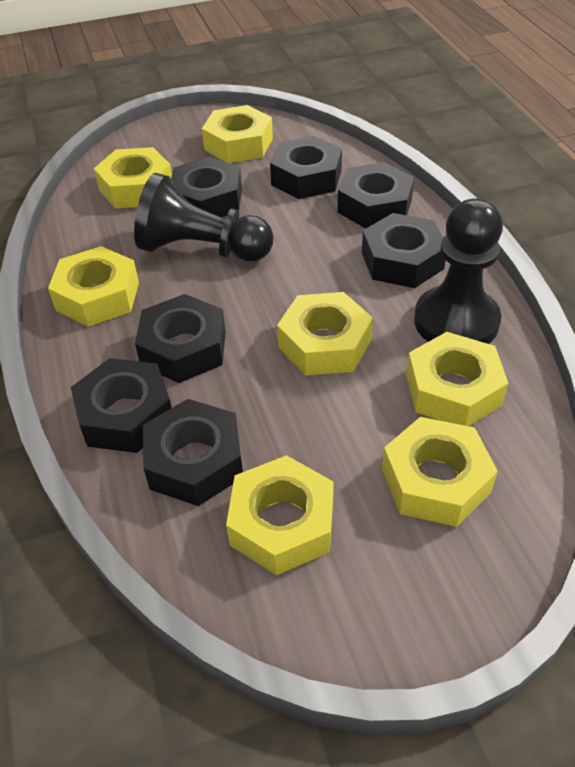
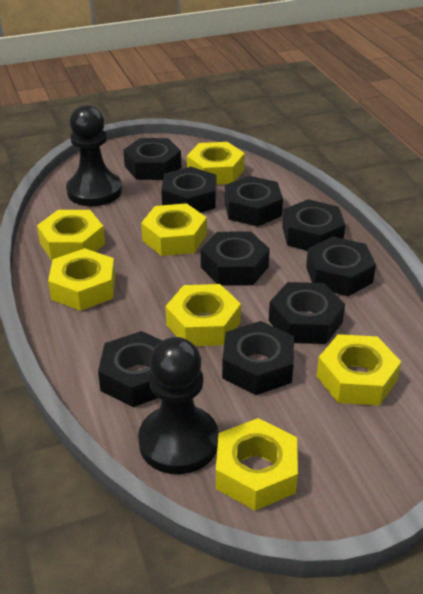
black nut: 7 -> 9

